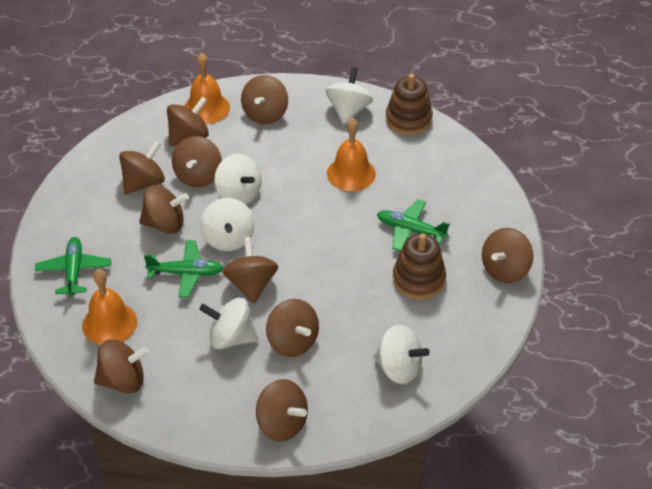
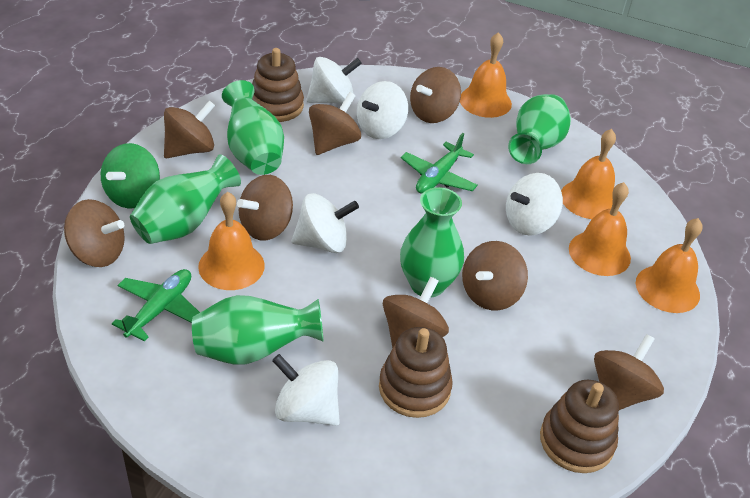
brown spinning top: 10 -> 8
brown stacking toy: 2 -> 3
green plane: 3 -> 2
green spinning top: 0 -> 1
green vase: 0 -> 5
orange bell: 3 -> 5

